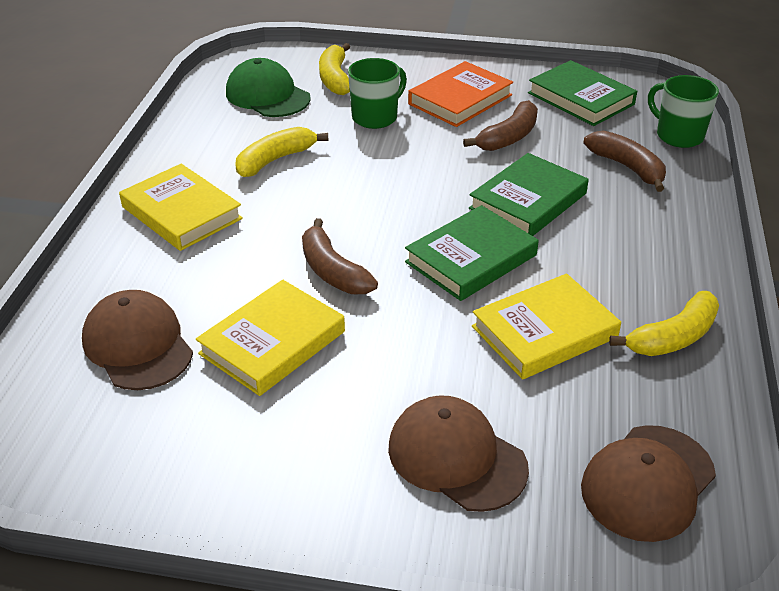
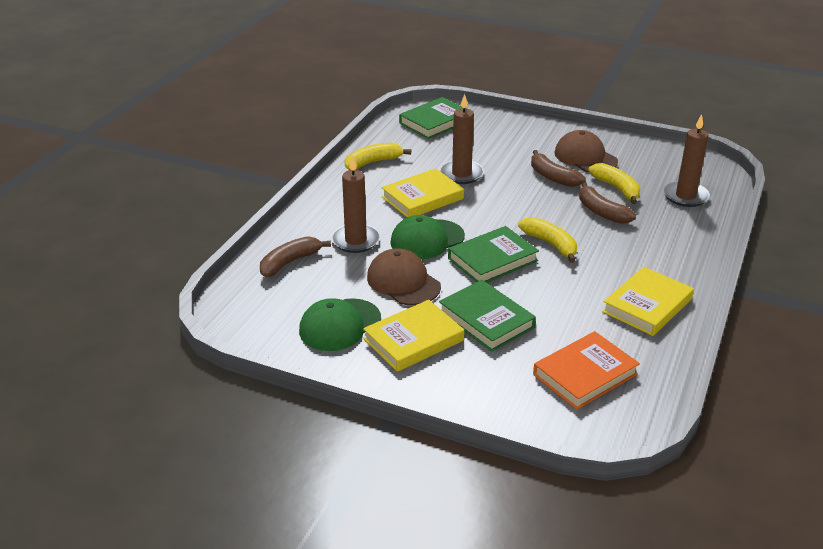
brown candle: 0 -> 3
brown cap: 3 -> 2
green cap: 1 -> 2
green mug: 2 -> 0

